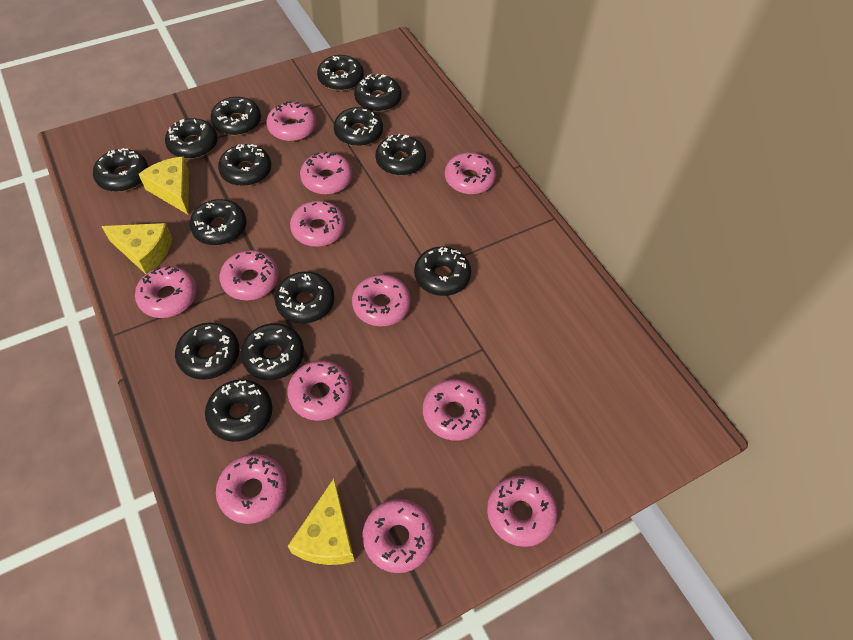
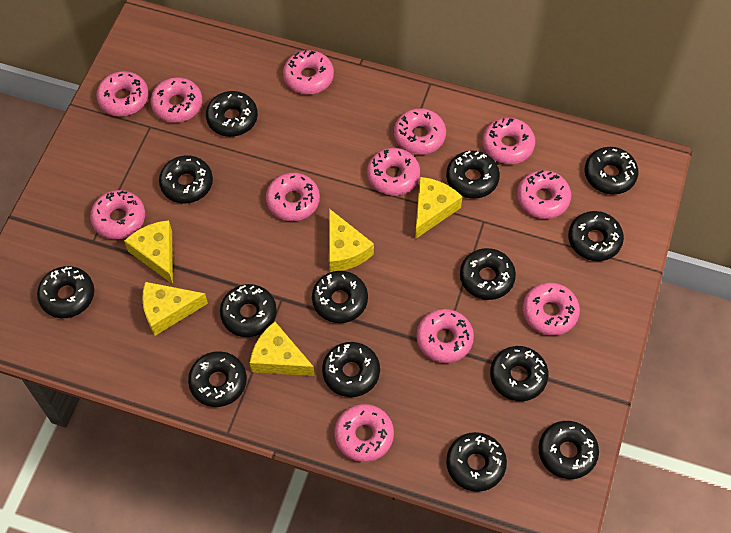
yellow cheese: 3 -> 5

